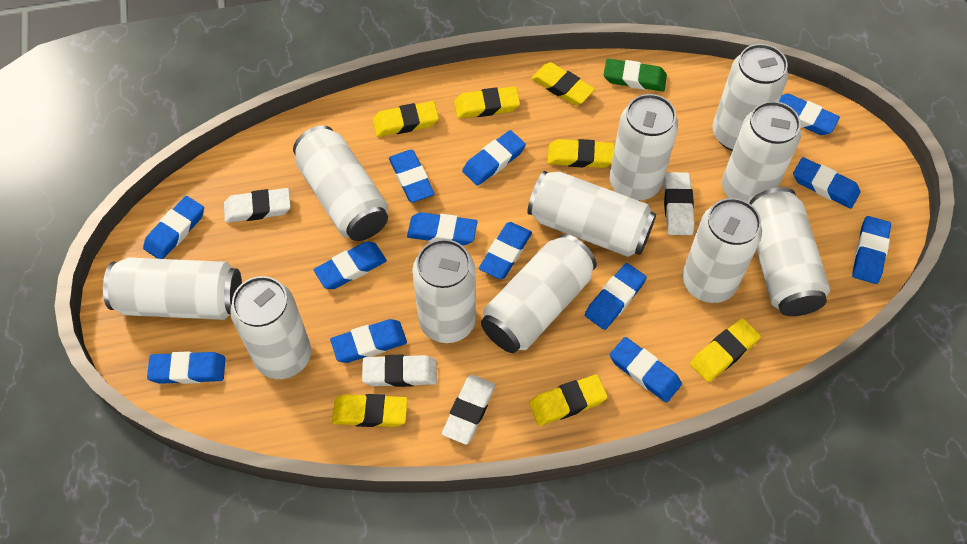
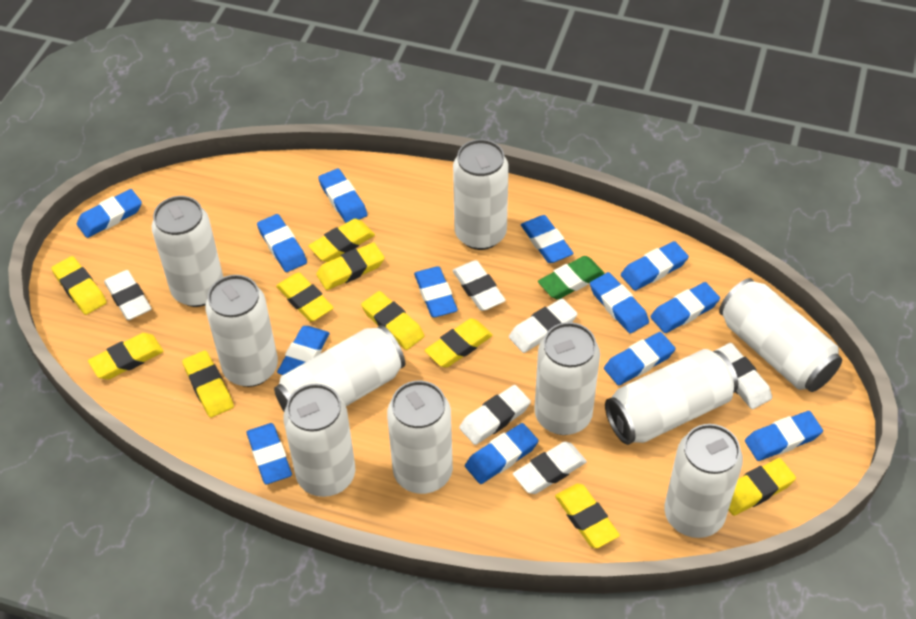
white can: 11 -> 10
white eraser: 4 -> 6
yellow eraser: 7 -> 10

